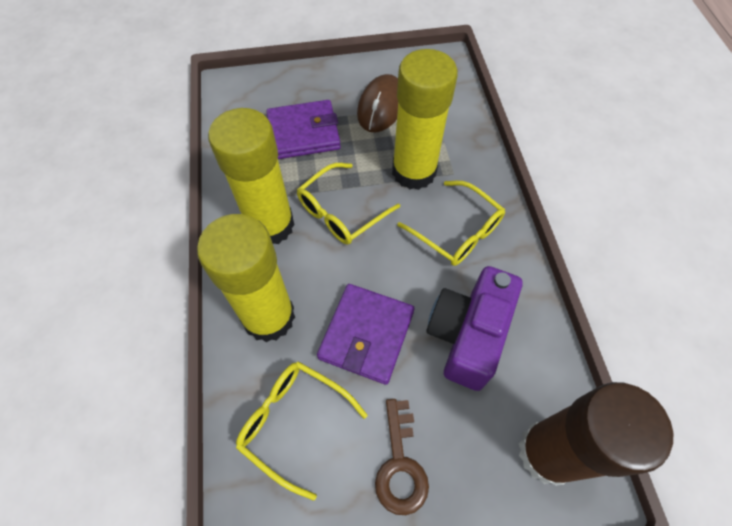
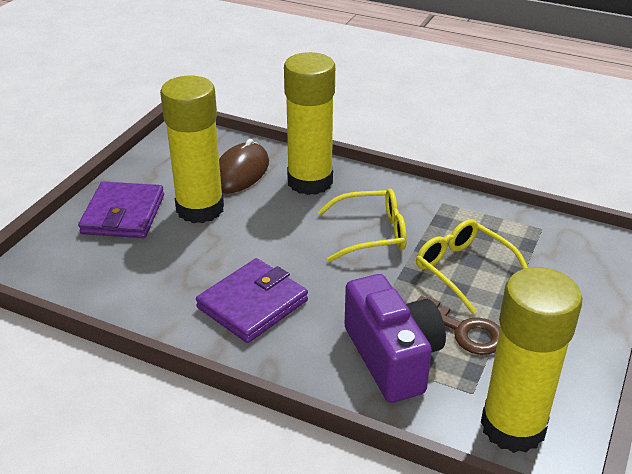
brown glue stick: 1 -> 0
yellow glasses: 3 -> 2

